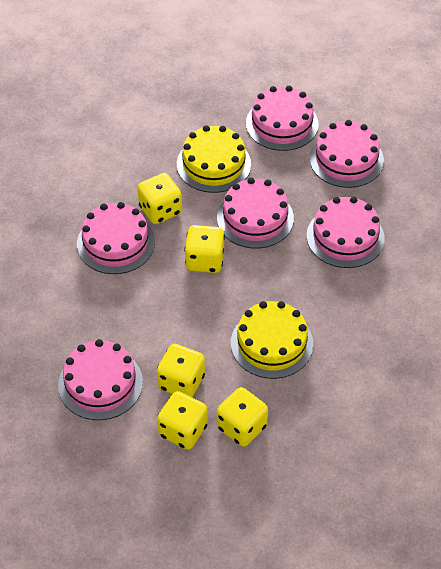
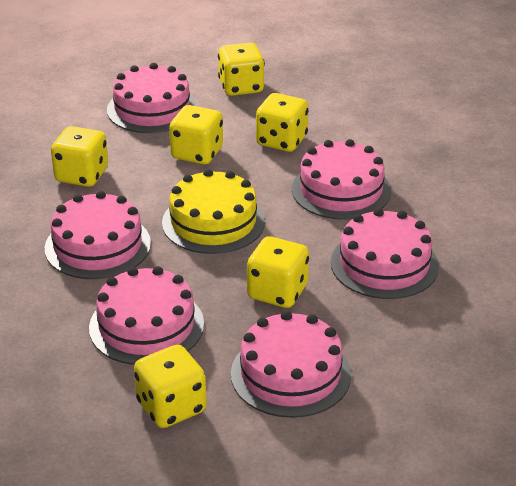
yellow cake: 2 -> 1
yellow dice: 5 -> 6

